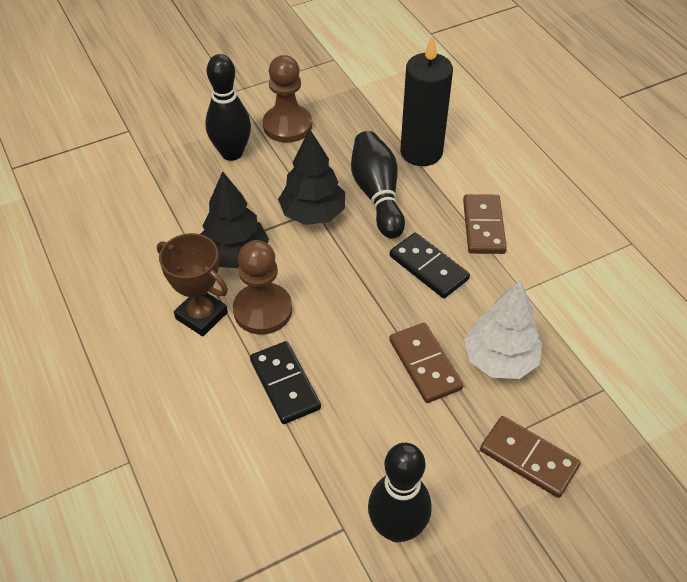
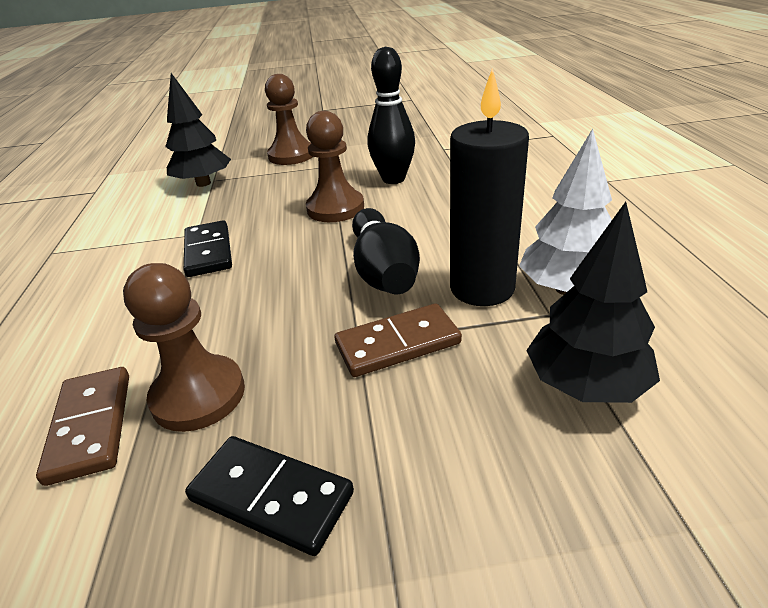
black bowling pin: 3 -> 2
brown domino: 3 -> 2
brown pawn: 2 -> 3
brown trophy: 1 -> 0

